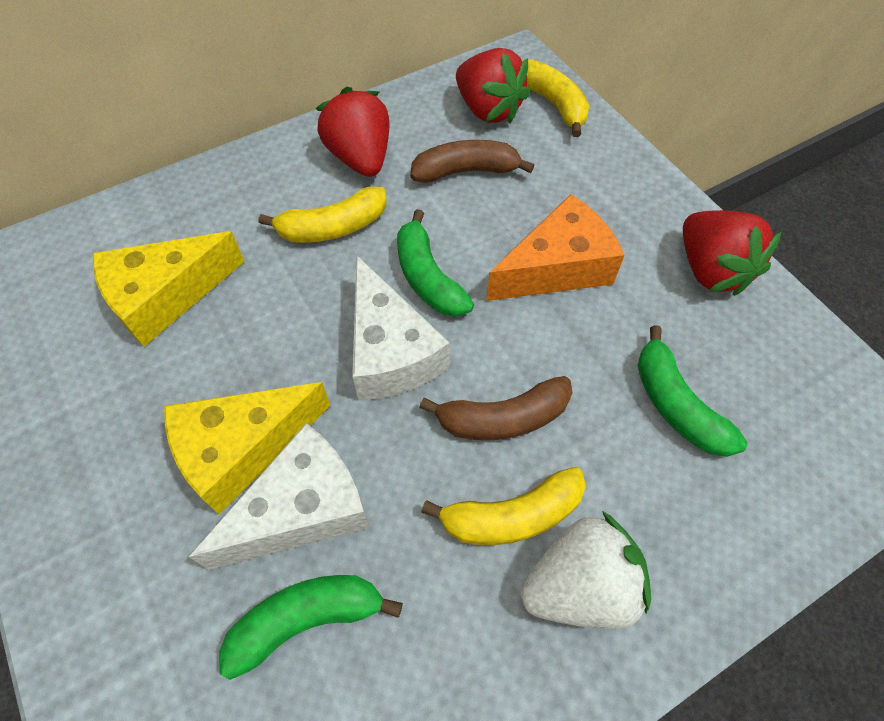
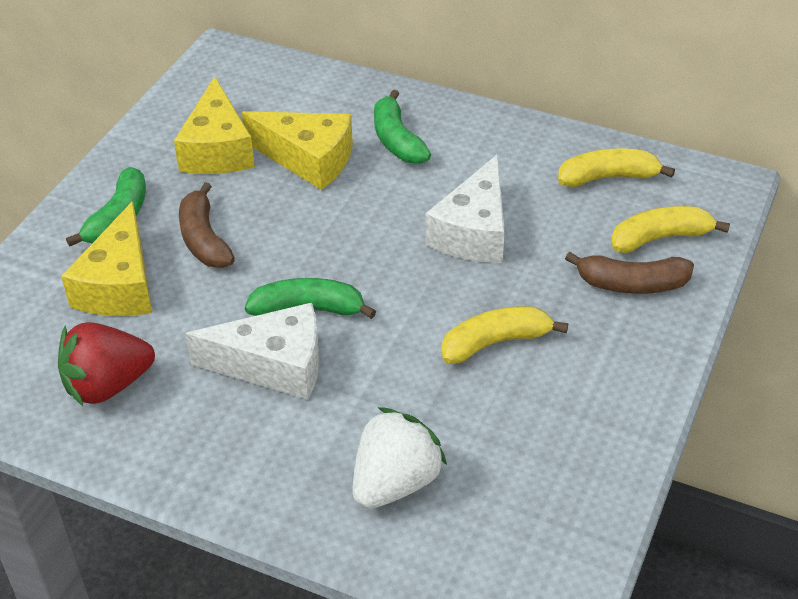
orange cheese: 1 -> 0
red strawberry: 3 -> 1
yellow cheese: 2 -> 3

